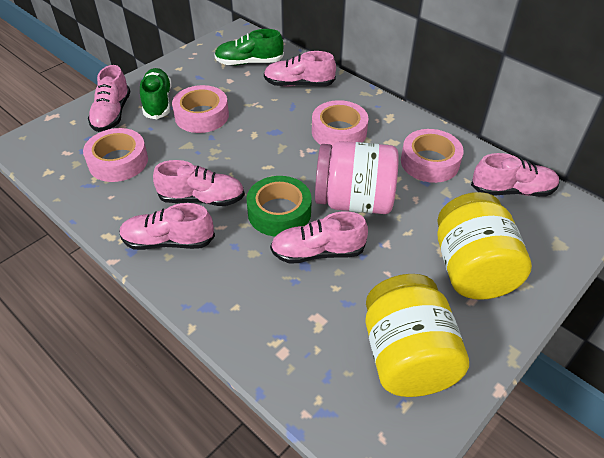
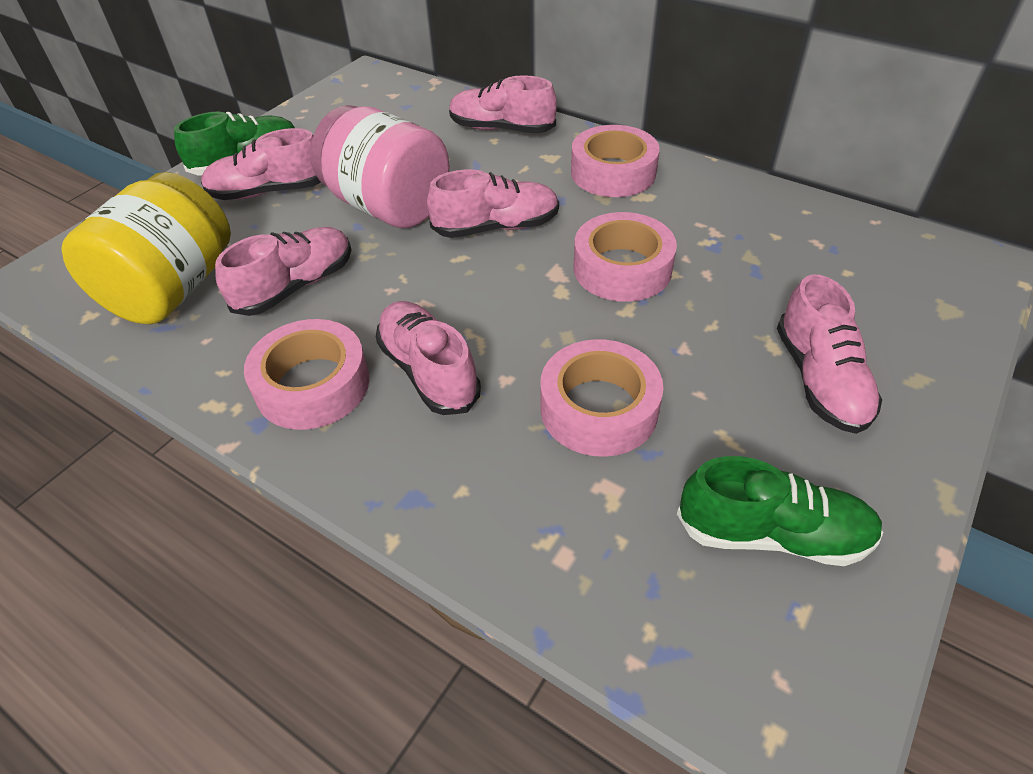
green tape: 1 -> 0
yellow jar: 2 -> 1

